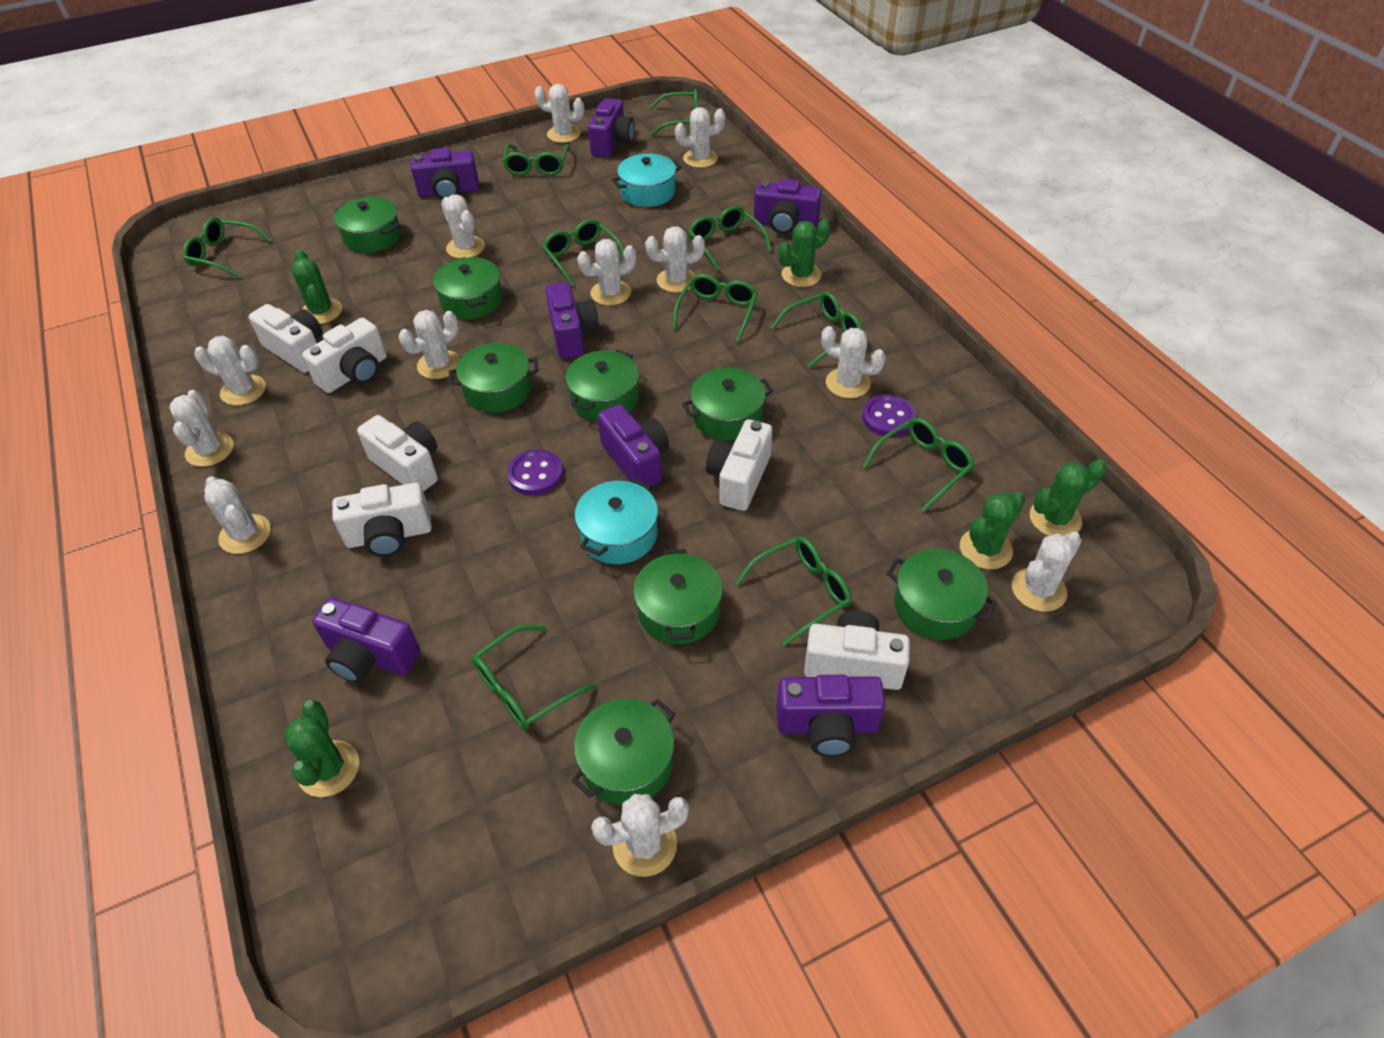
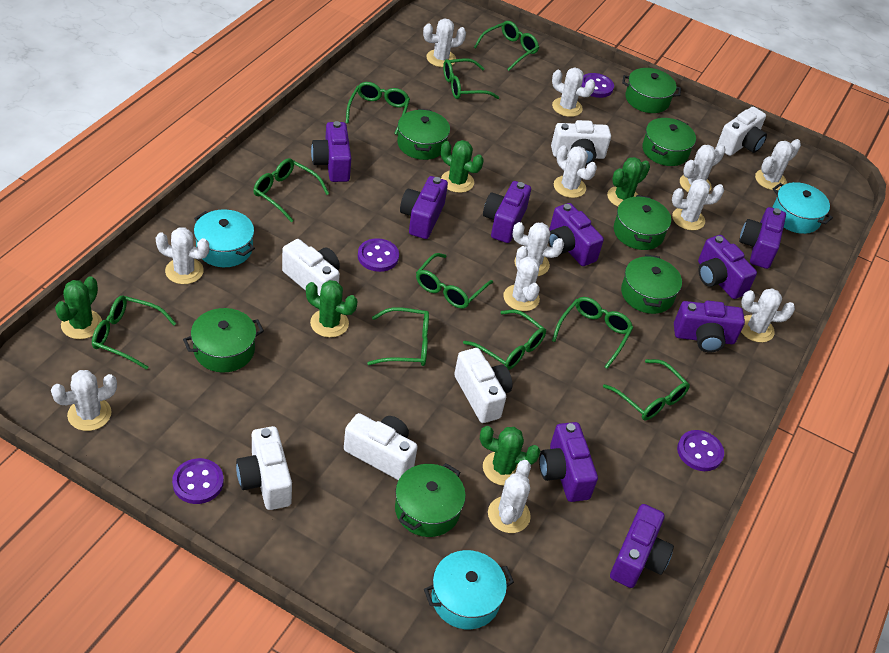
green pot: 8 -> 7
purple button: 2 -> 4
purple camera: 7 -> 9
turquoise pot: 2 -> 3

